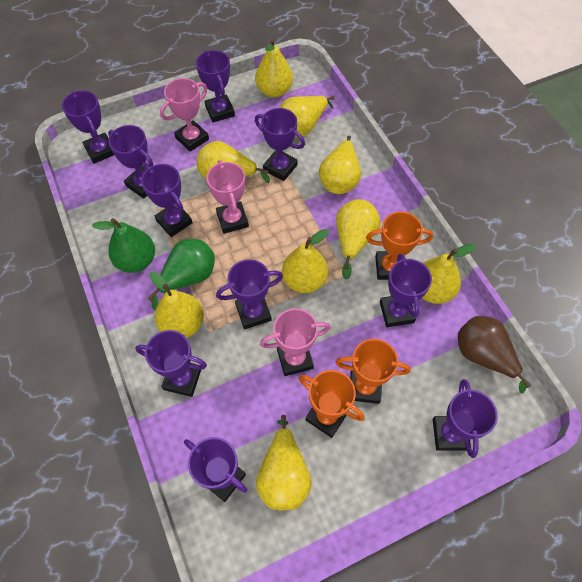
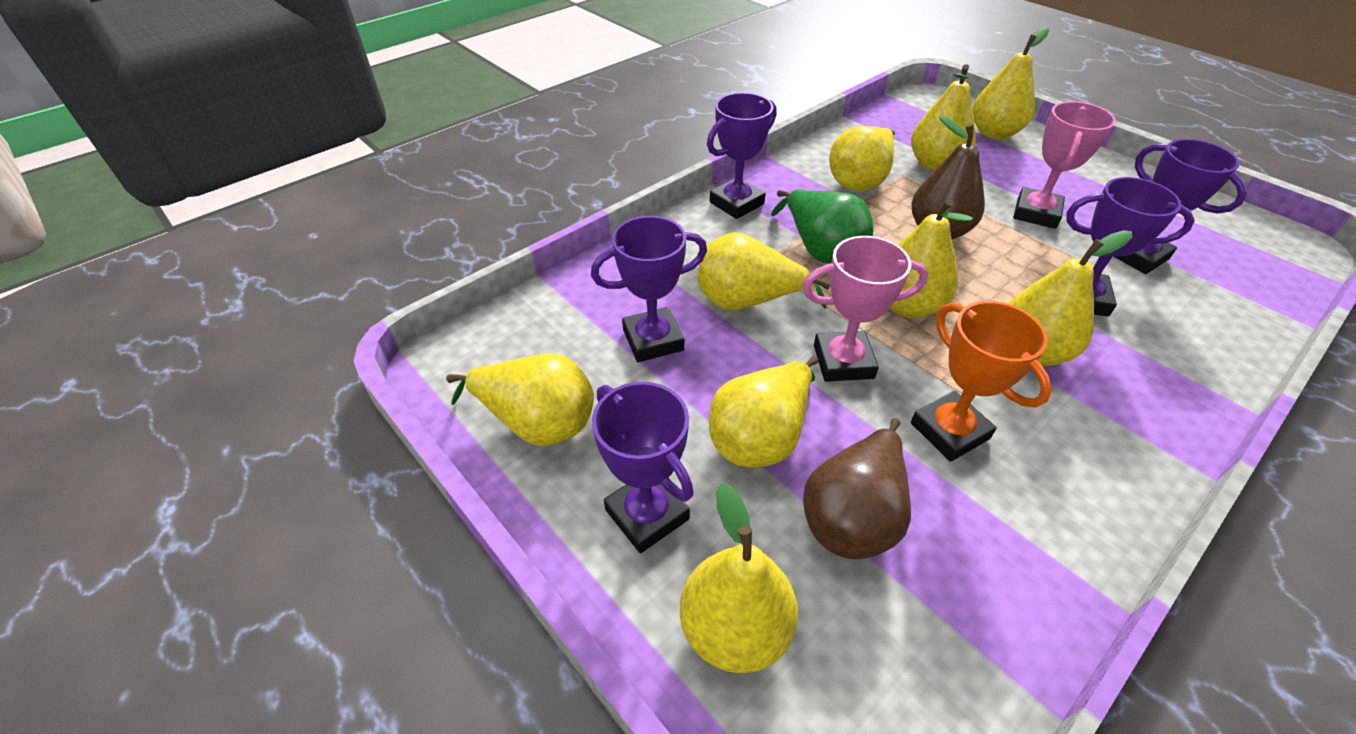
brown pear: 1 -> 2
green pear: 2 -> 1
orange trophy: 3 -> 1
pink trophy: 3 -> 2
purple trophy: 10 -> 5

